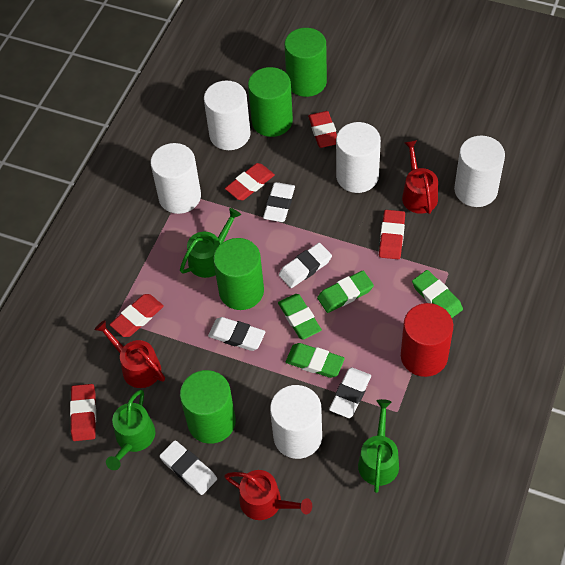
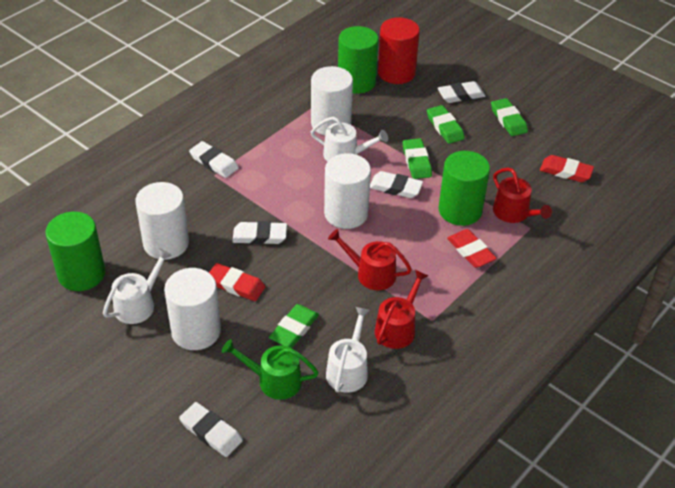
green cylinder: 4 -> 3
green watering can: 3 -> 1
red eraser: 5 -> 3
white cylinder: 5 -> 4
white watering can: 0 -> 3

